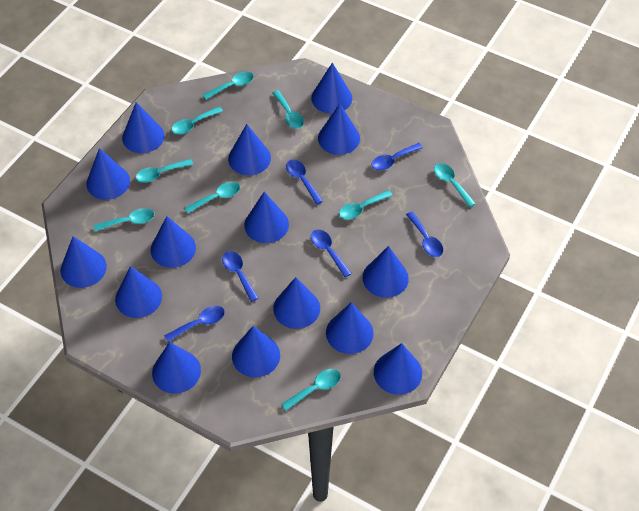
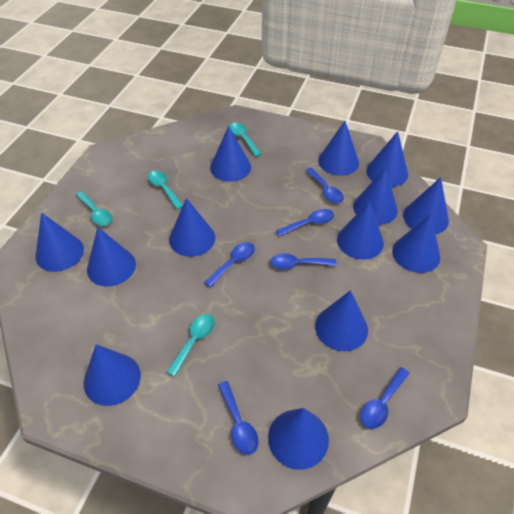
blue cone: 15 -> 13
turquoise spoon: 9 -> 4

